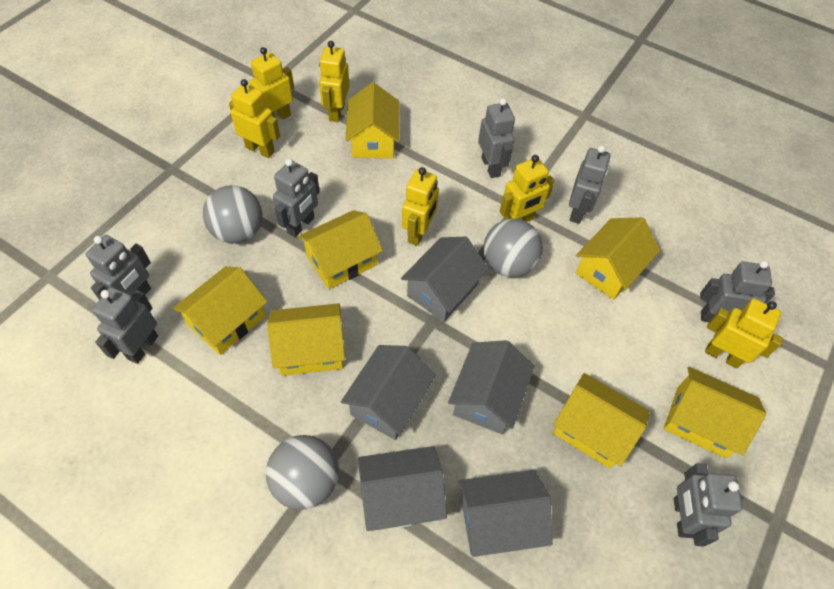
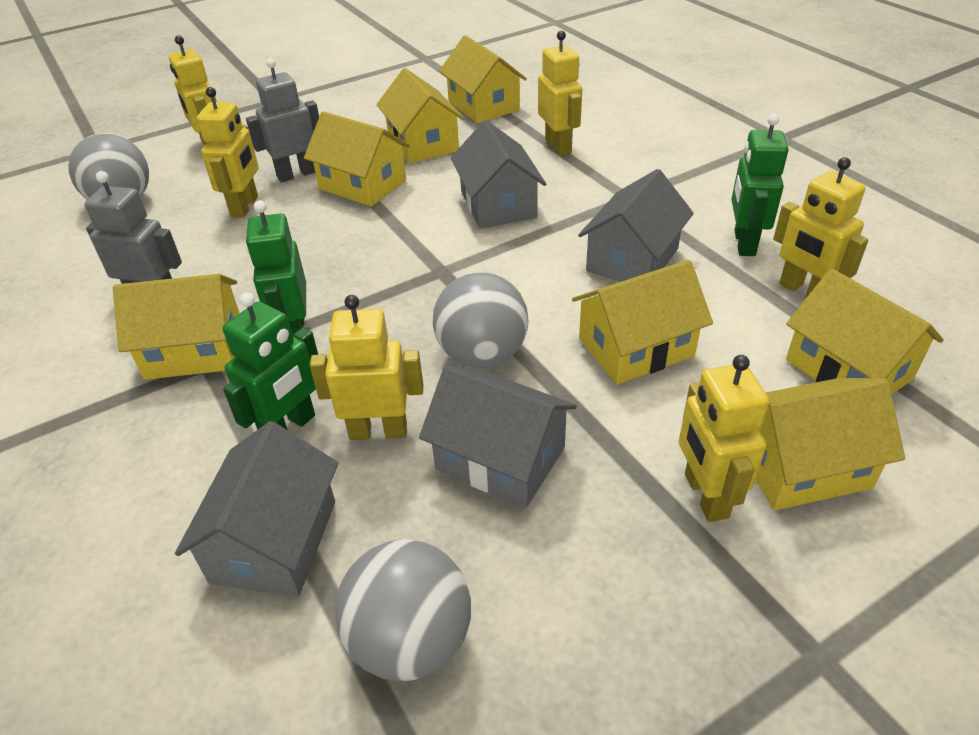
green robot: 0 -> 3
grey house: 5 -> 4
grey robot: 7 -> 2

